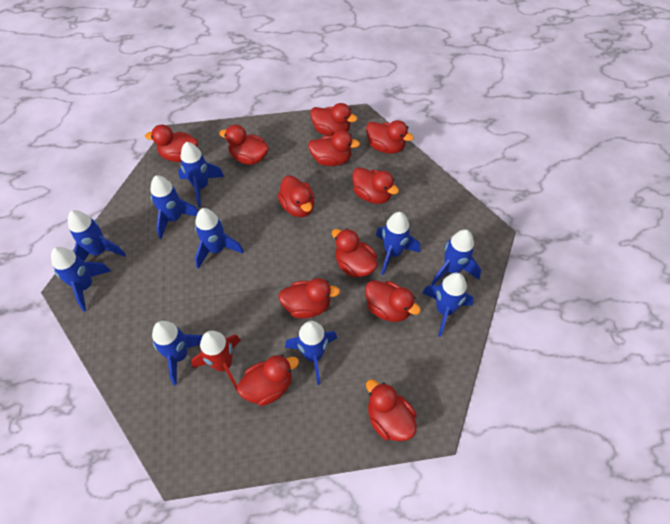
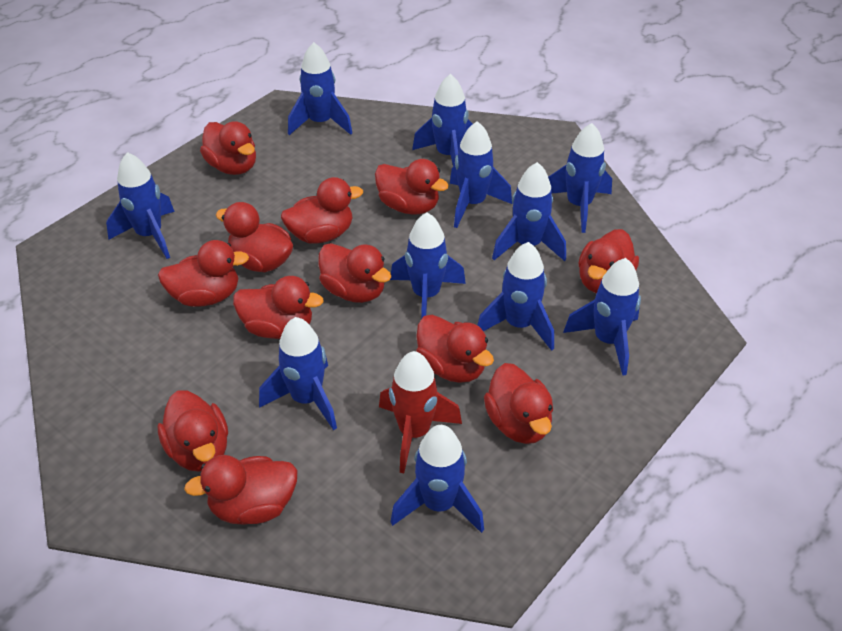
blue rocket: 10 -> 11

